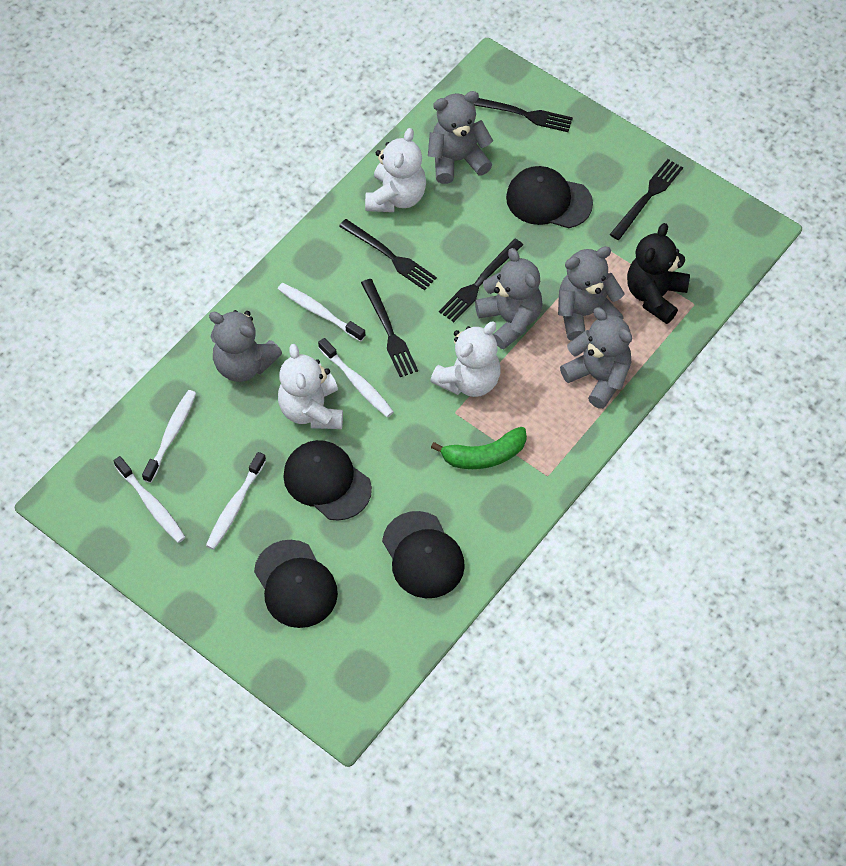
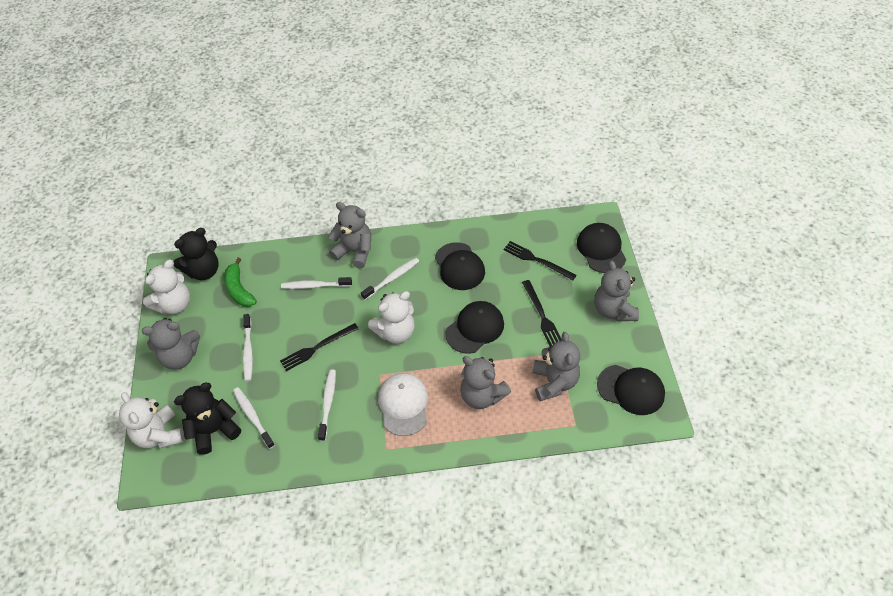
black fork: 5 -> 3
black teddy bear: 1 -> 2
white cap: 0 -> 1

